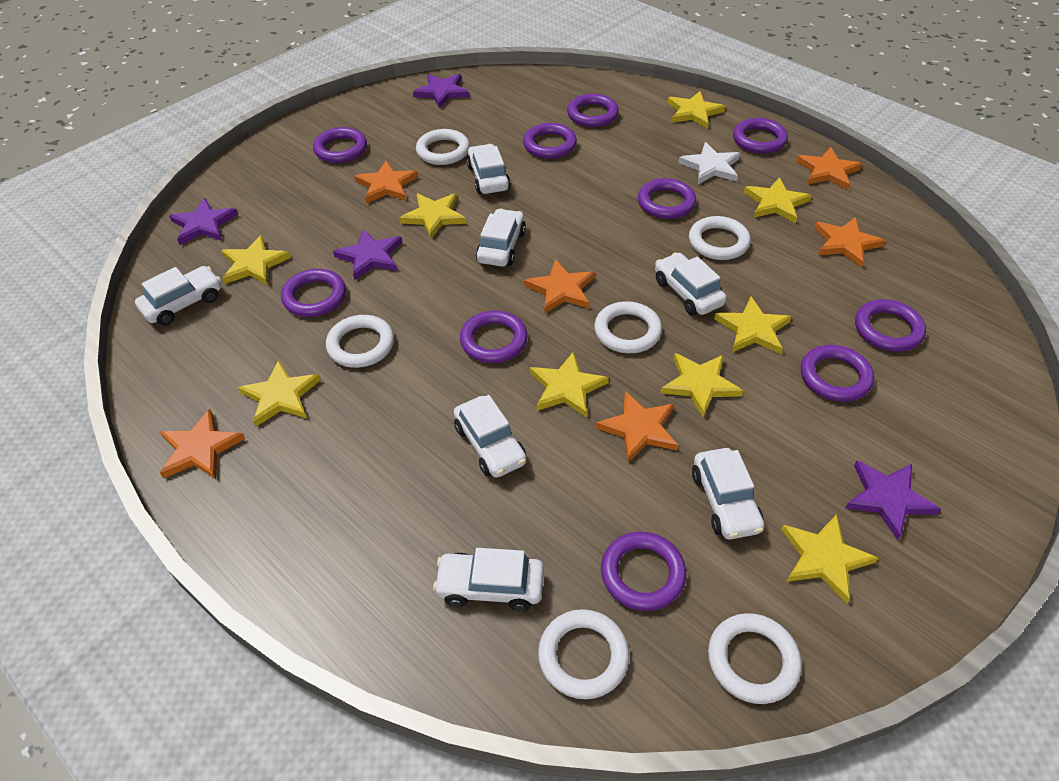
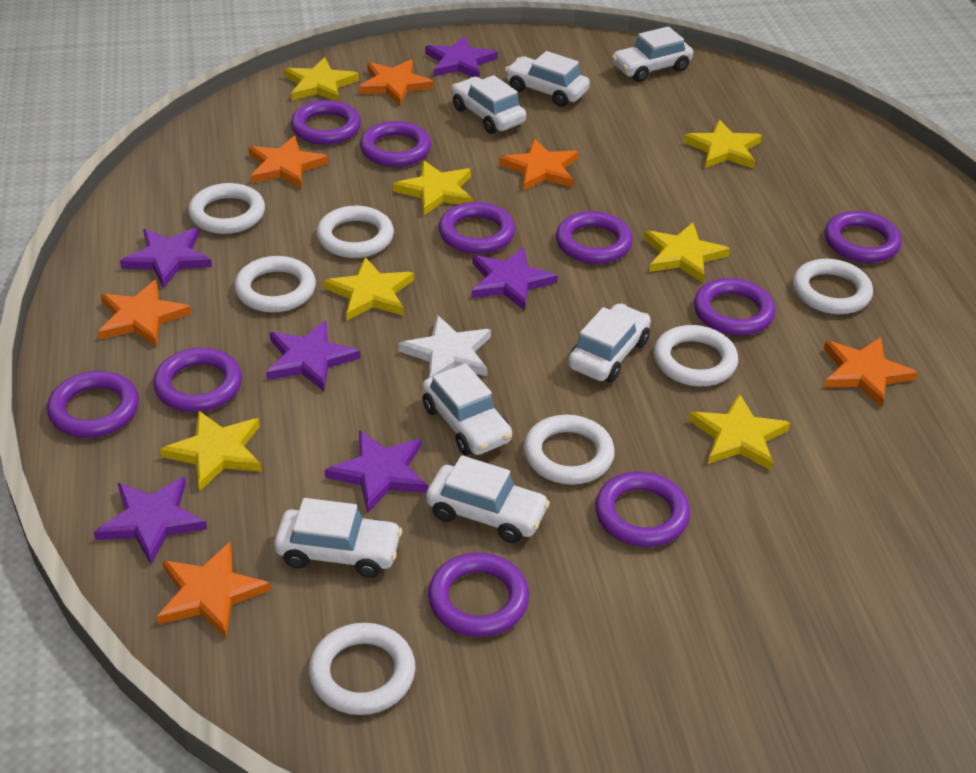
purple star: 4 -> 6
white ring: 6 -> 7
yellow star: 9 -> 7

